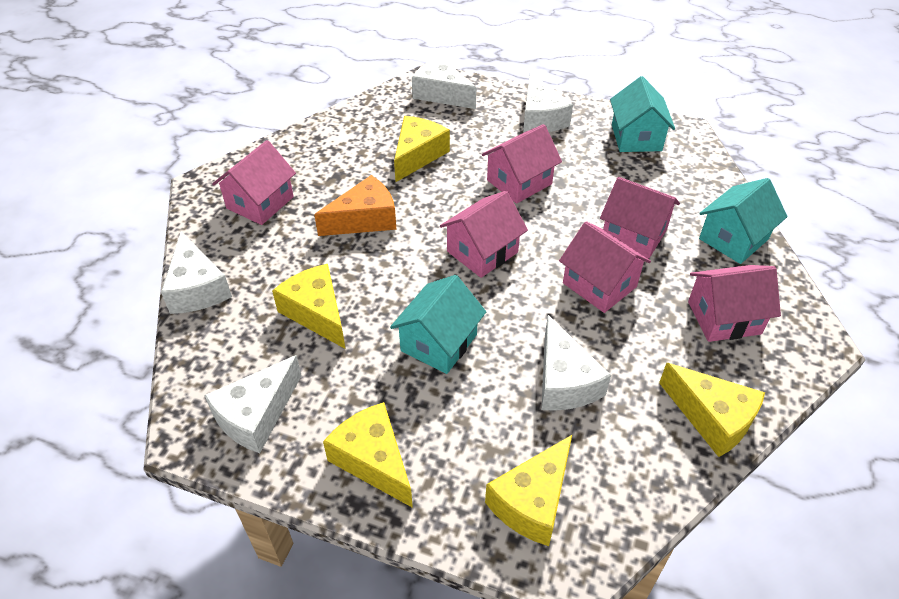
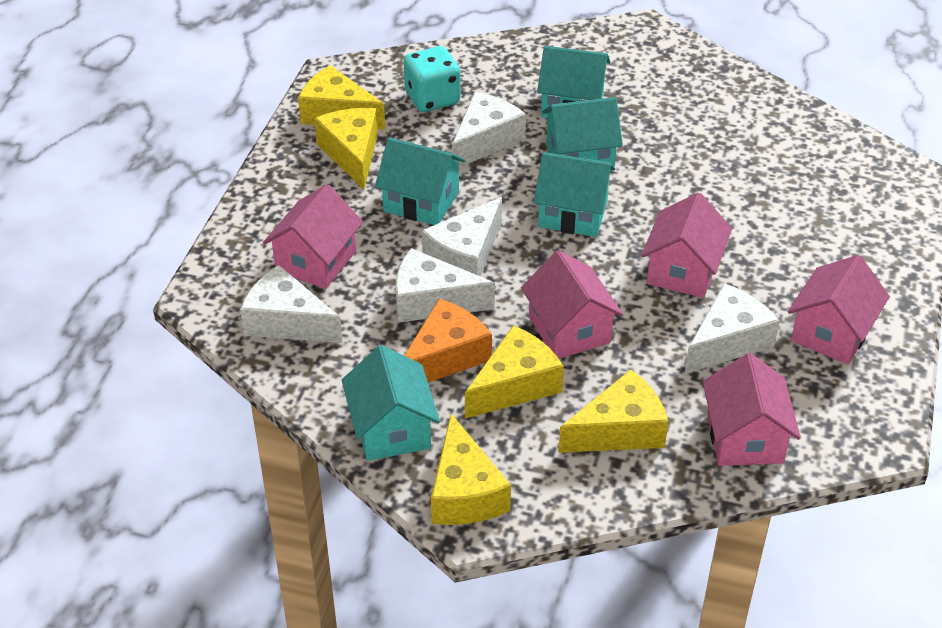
pink house: 6 -> 5
turquoise dice: 0 -> 1
turquoise house: 3 -> 5

